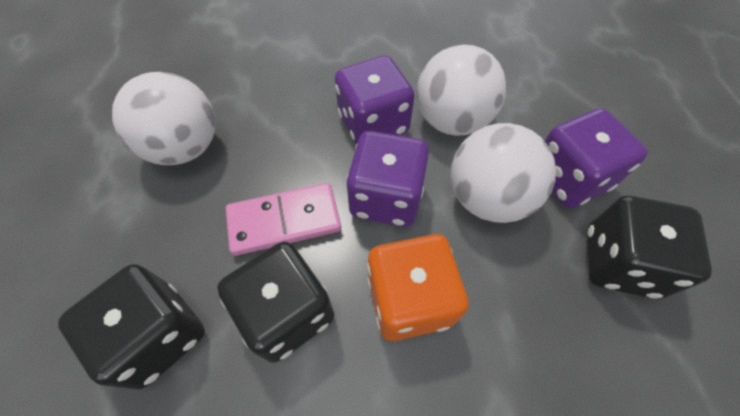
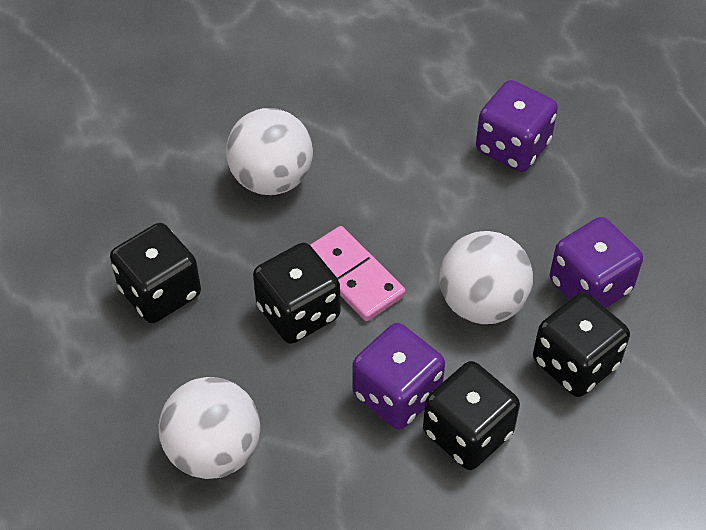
black dice: 3 -> 4
orange dice: 1 -> 0

